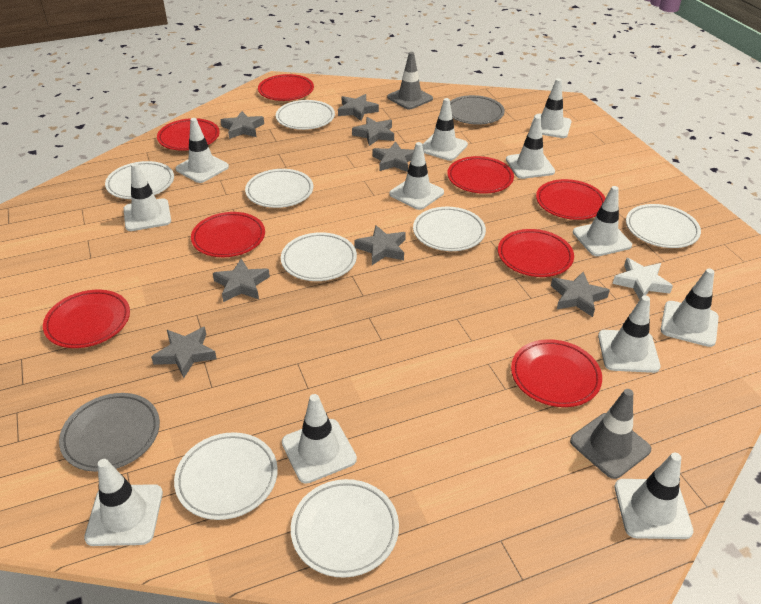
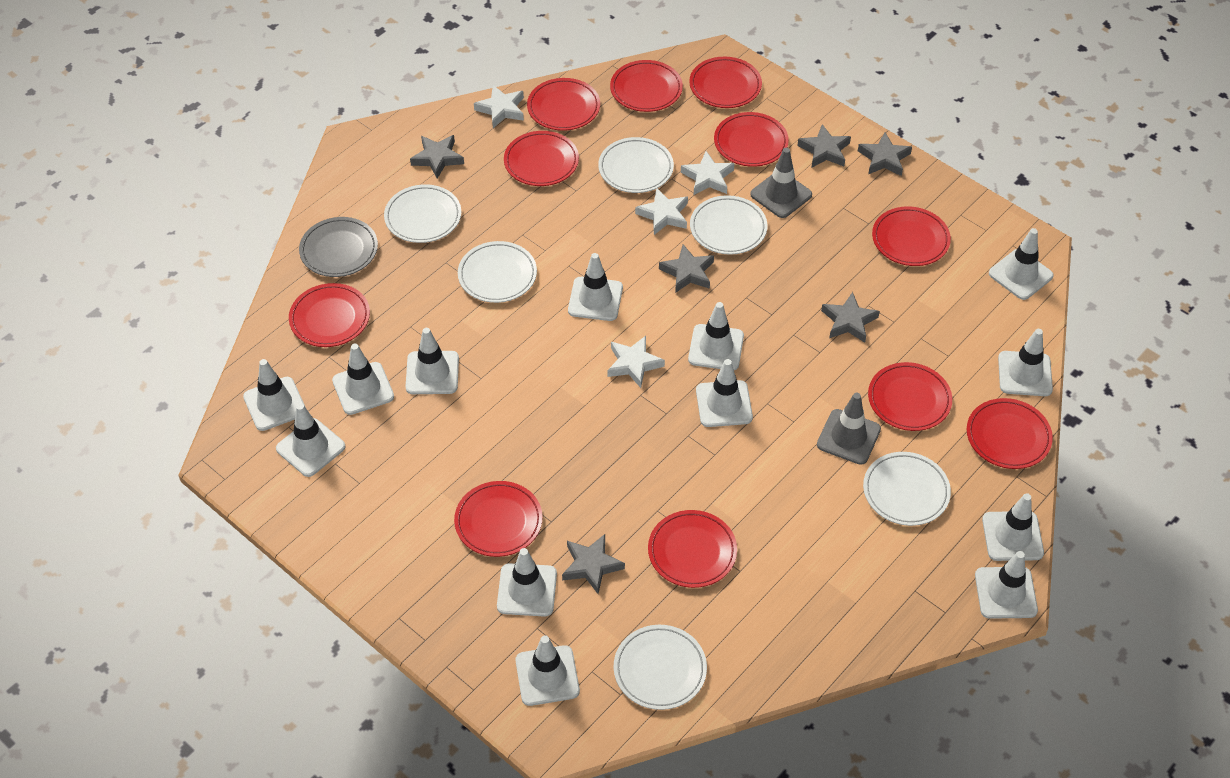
grey plate: 2 -> 1
grey star: 8 -> 6
red plate: 8 -> 11
white plate: 8 -> 6
white star: 1 -> 4
white traffic cone: 12 -> 13

